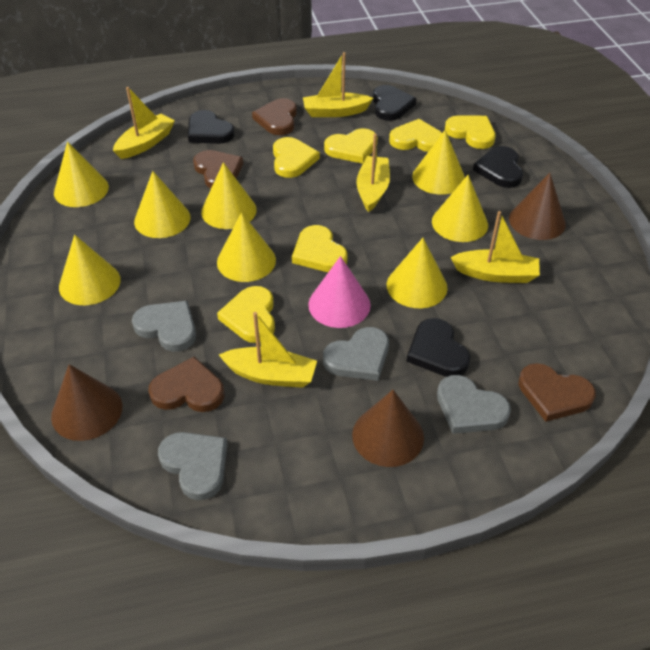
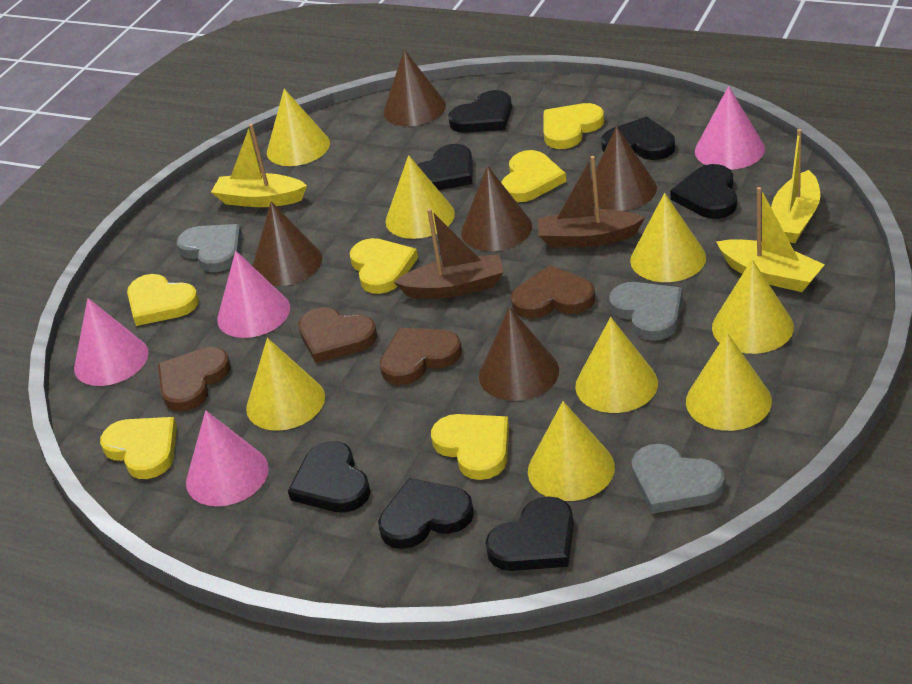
black heart: 4 -> 7
brown boat: 0 -> 2
brown cone: 3 -> 5
grey heart: 4 -> 3
pink cone: 1 -> 4
yellow boat: 5 -> 3

